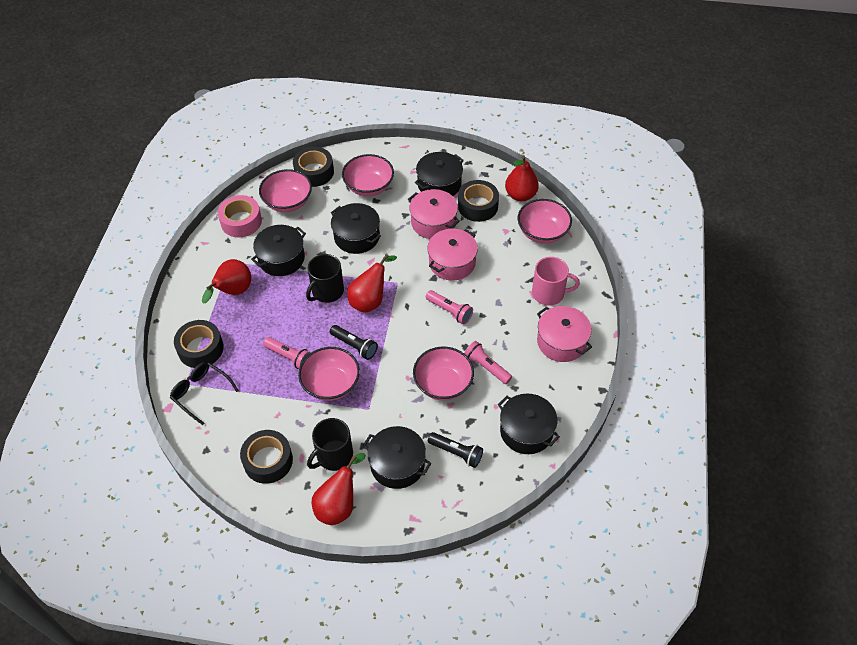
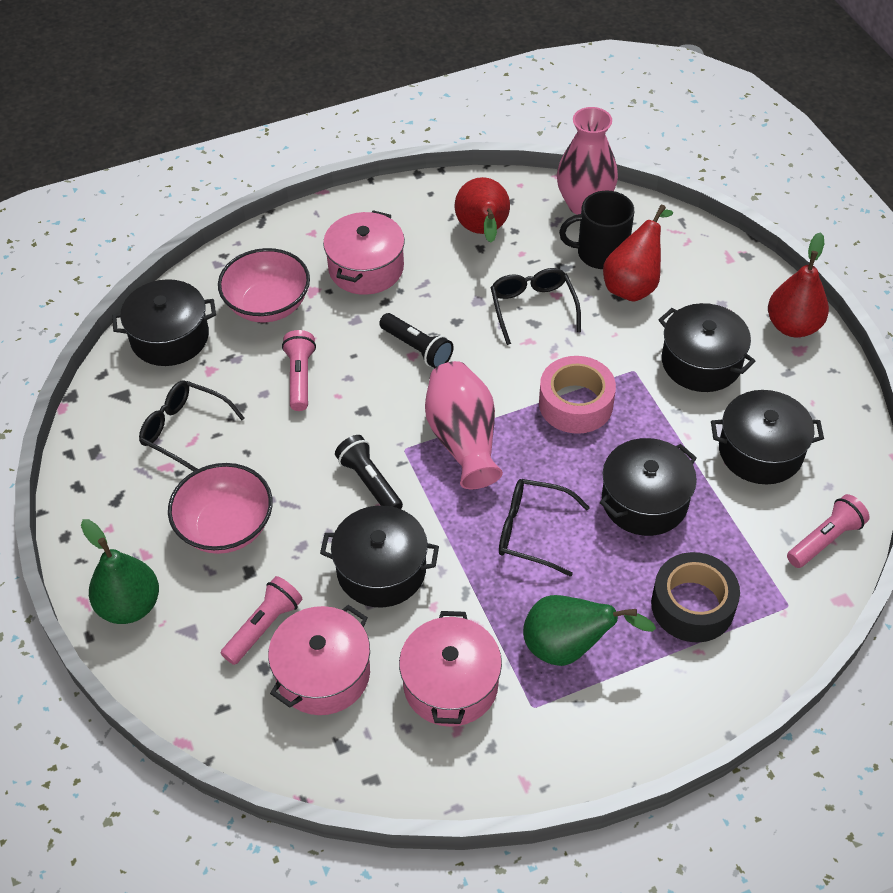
black glasses: 1 -> 3
black mug: 2 -> 1
black tape: 4 -> 1
green pear: 0 -> 2
pink bowl: 5 -> 2
pink mug: 1 -> 0
pink vase: 0 -> 2
red pear: 4 -> 3

